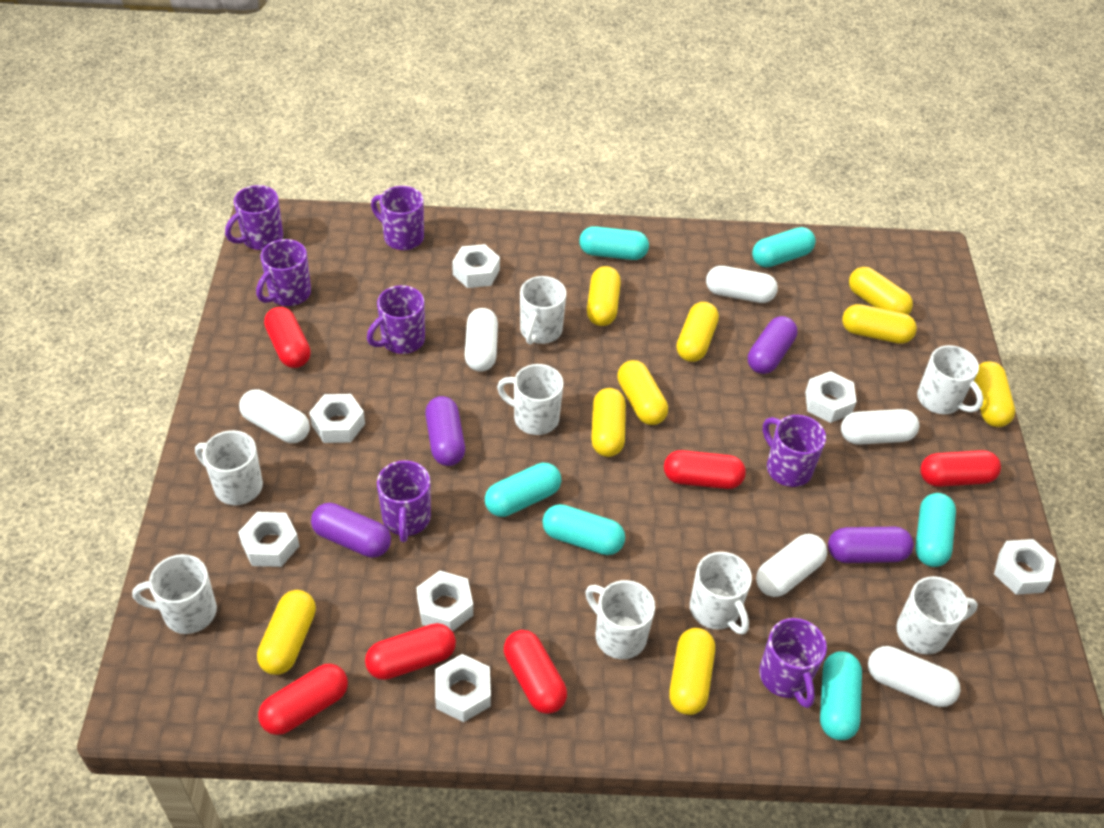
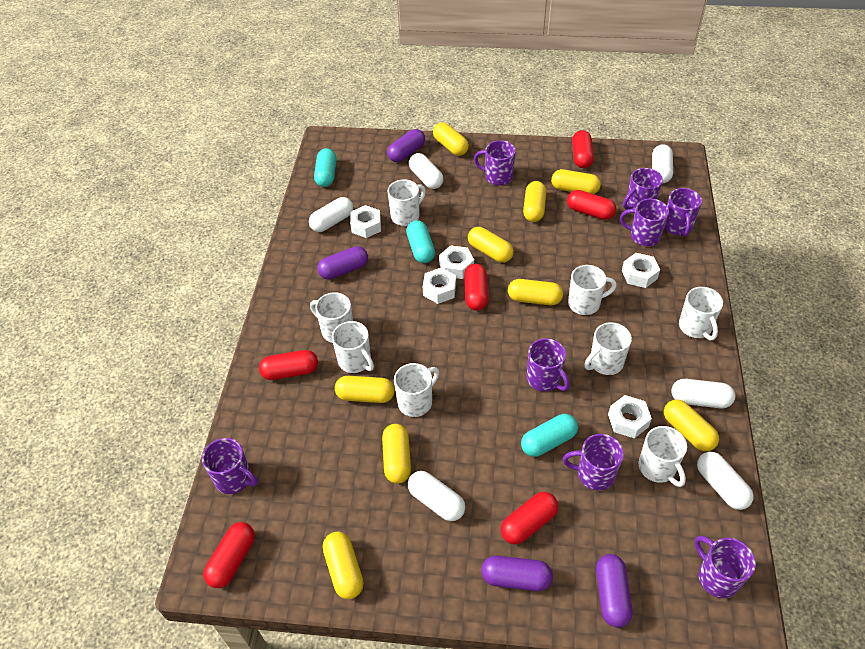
purple mug: 7 -> 8
turquoise capsule: 6 -> 3
white nut: 7 -> 5

